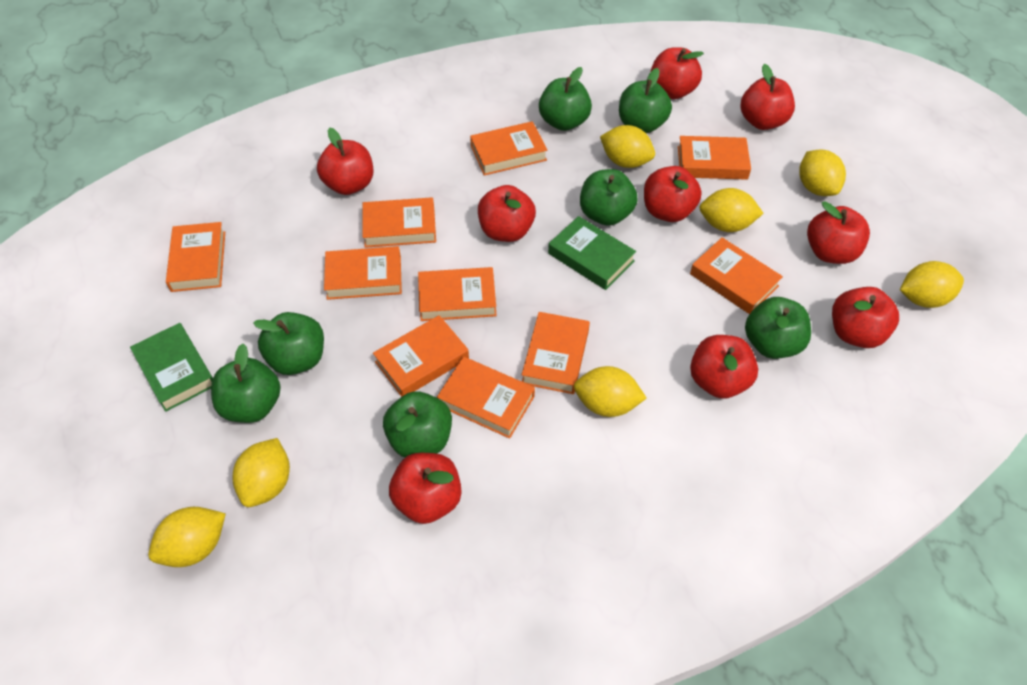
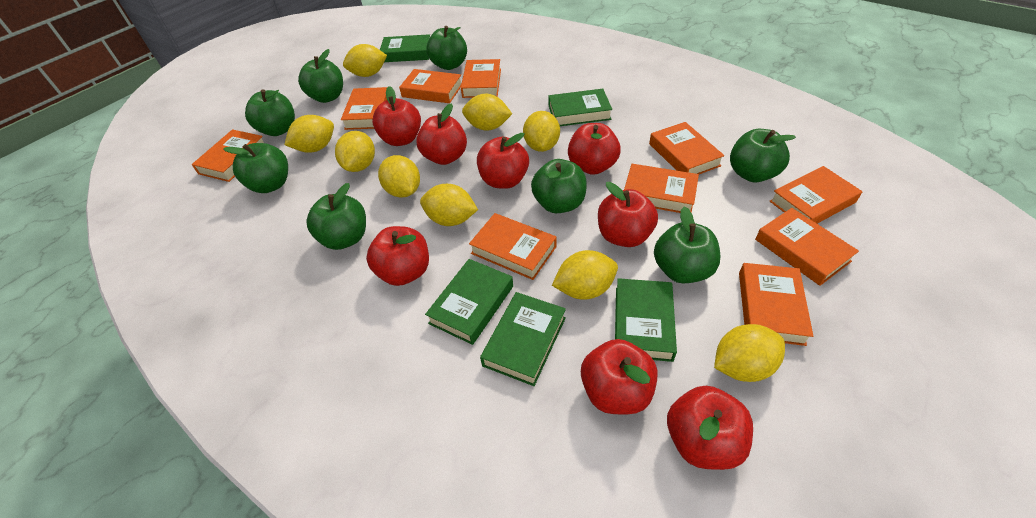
green apple: 7 -> 8
green book: 2 -> 5
red apple: 9 -> 8
yellow lemon: 7 -> 9

